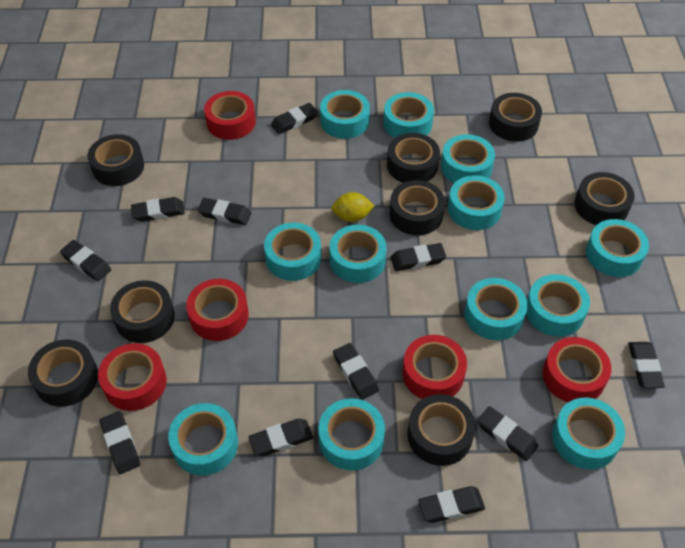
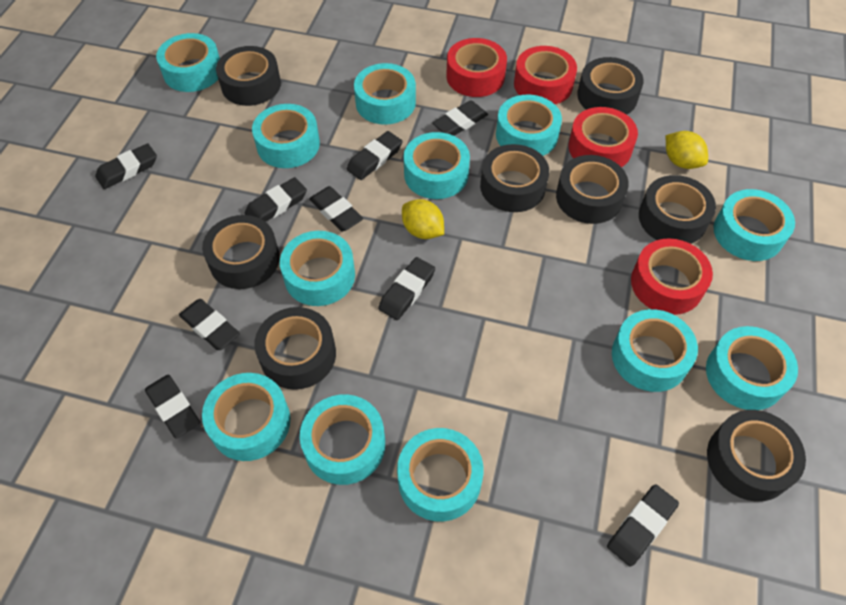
black eraser: 11 -> 9
red tape: 5 -> 4
yellow lemon: 1 -> 2

